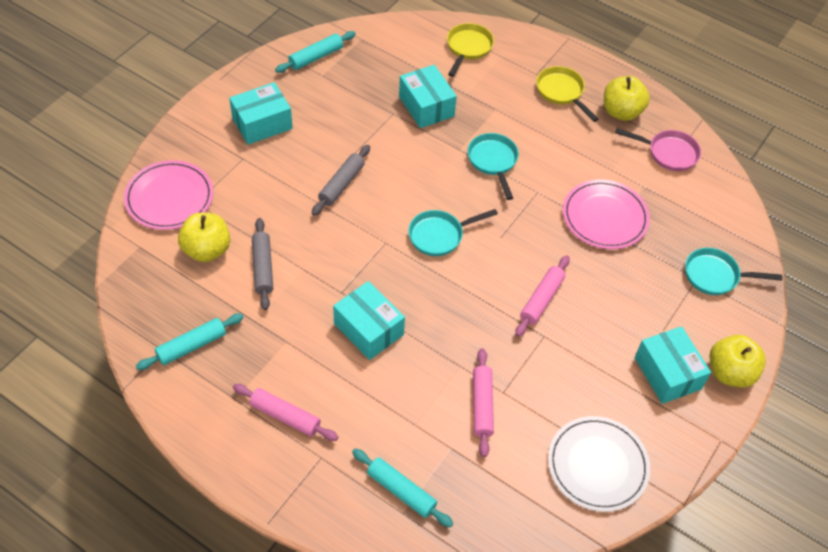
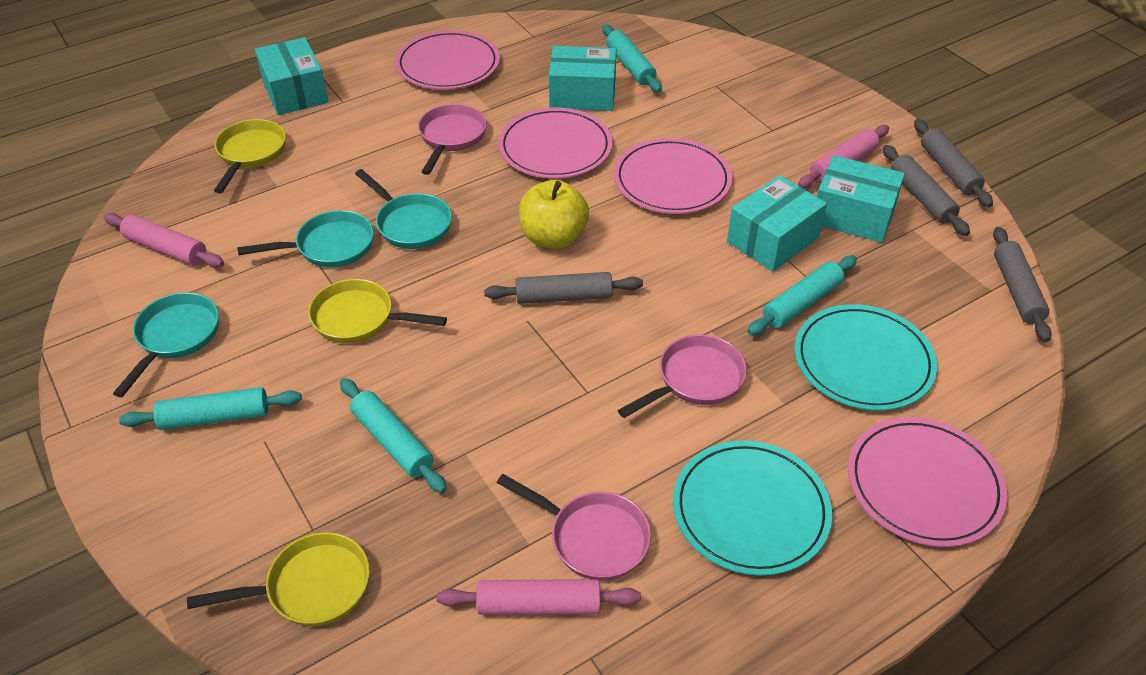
grey rolling pin: 2 -> 4
pink pan: 1 -> 3
pink plate: 2 -> 4
turquoise plate: 0 -> 2
turquoise rolling pin: 3 -> 4
white plate: 1 -> 0
yellow apple: 3 -> 1
yellow pan: 2 -> 3

